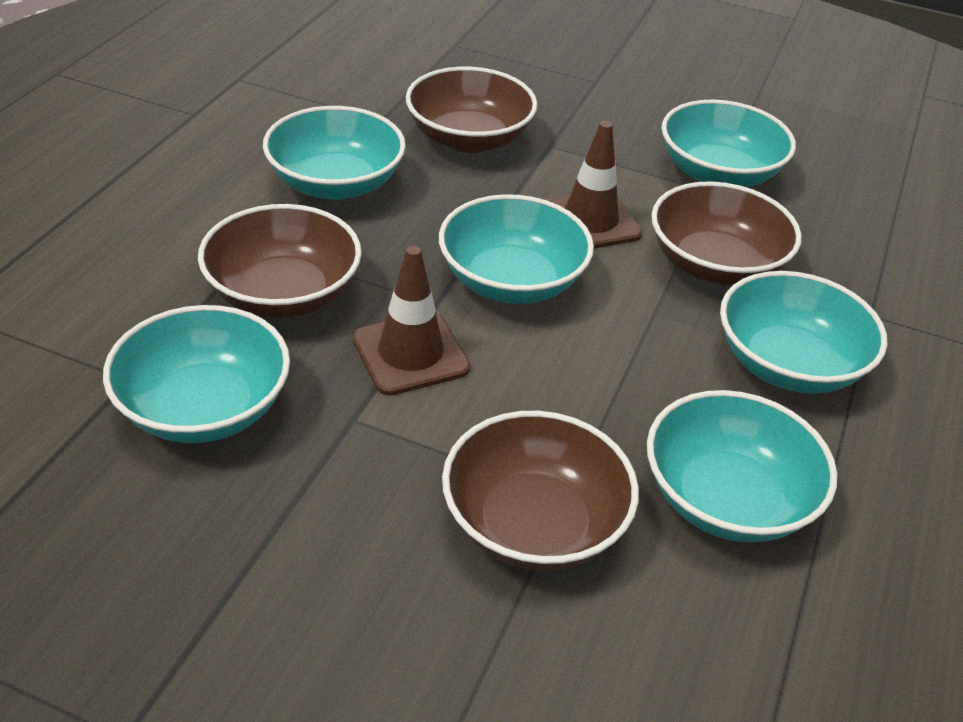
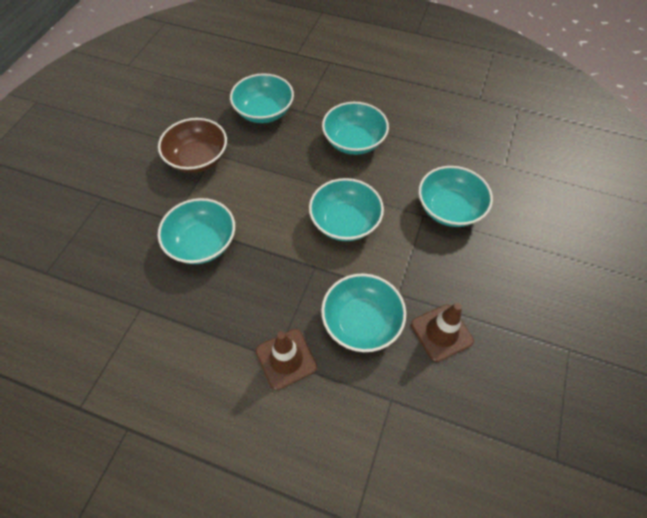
brown bowl: 4 -> 1

